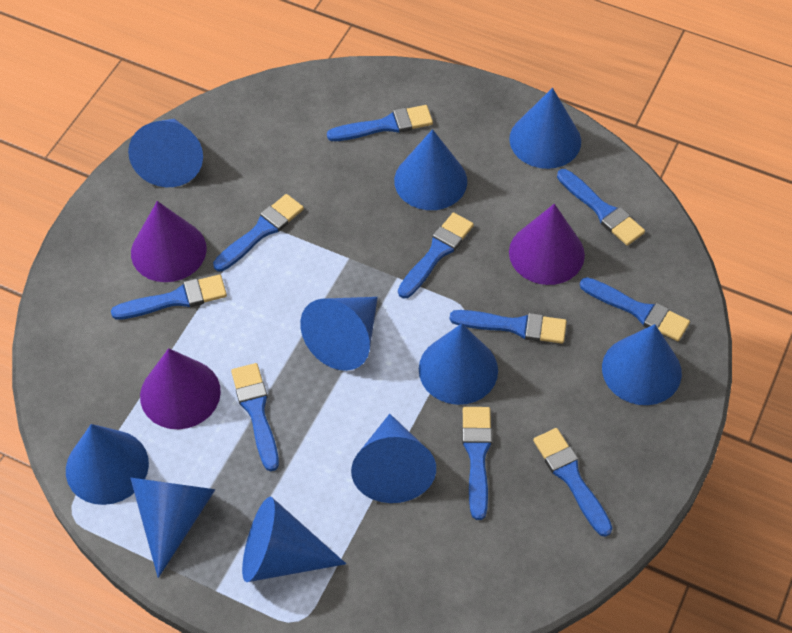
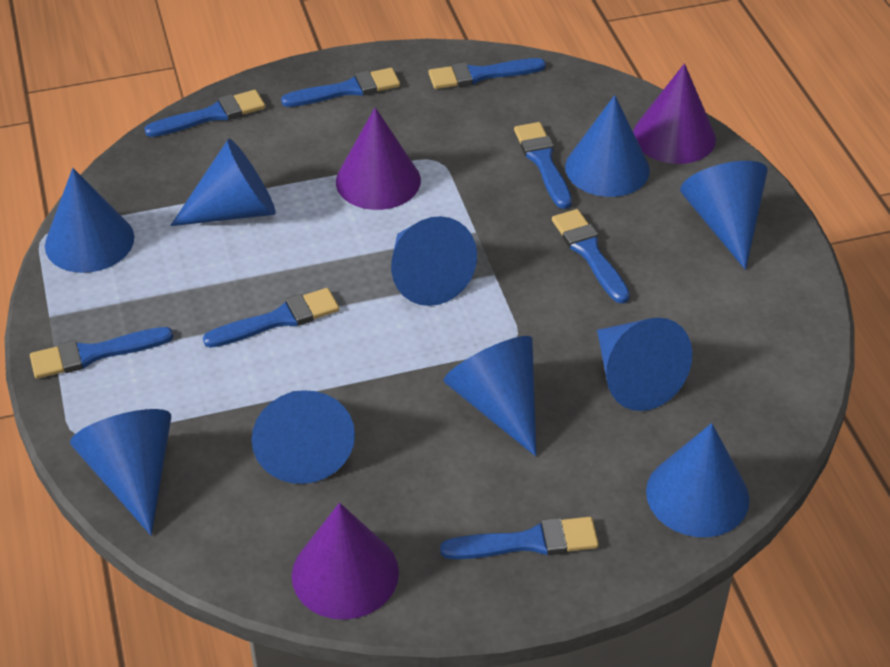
blue brush: 10 -> 8

